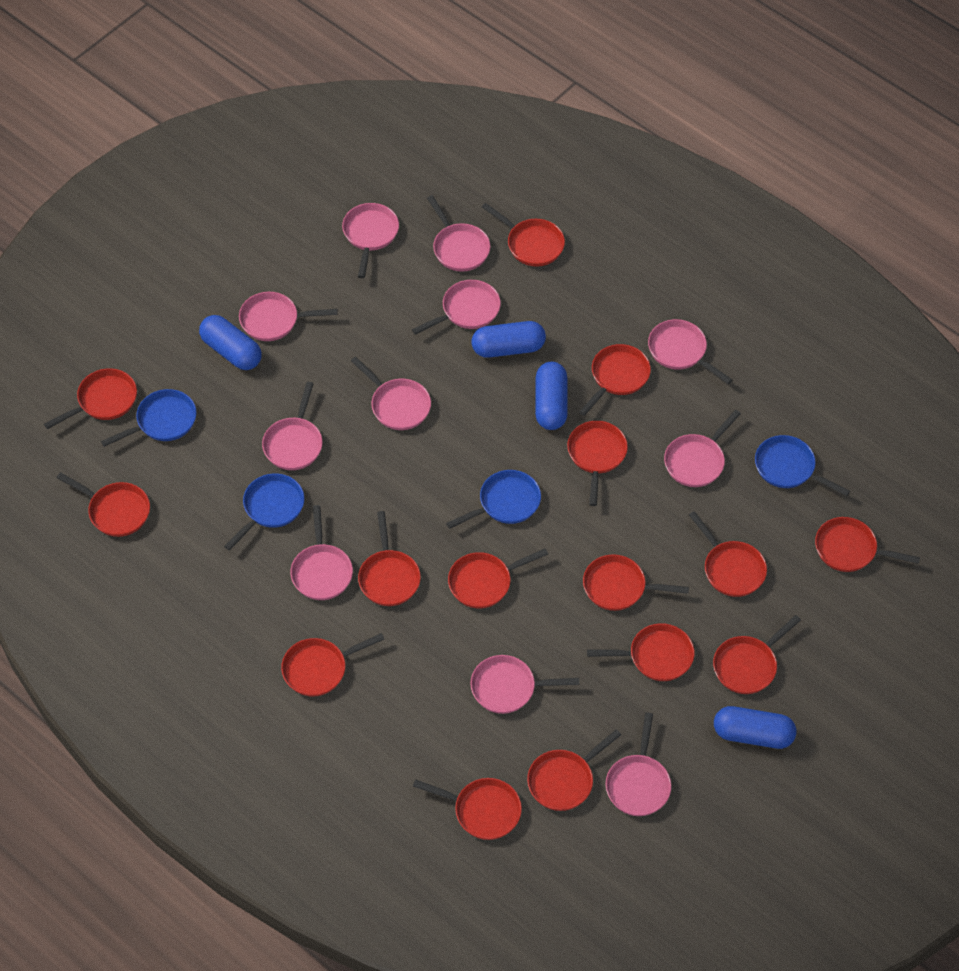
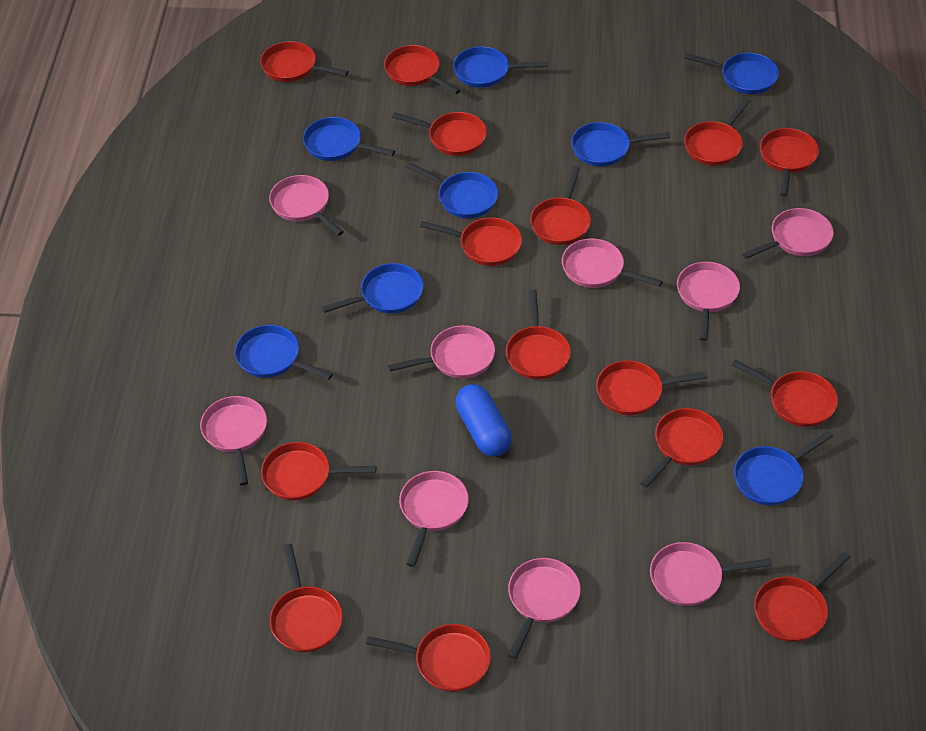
blue capsule: 4 -> 1
blue pan: 4 -> 8
pink pan: 11 -> 9

